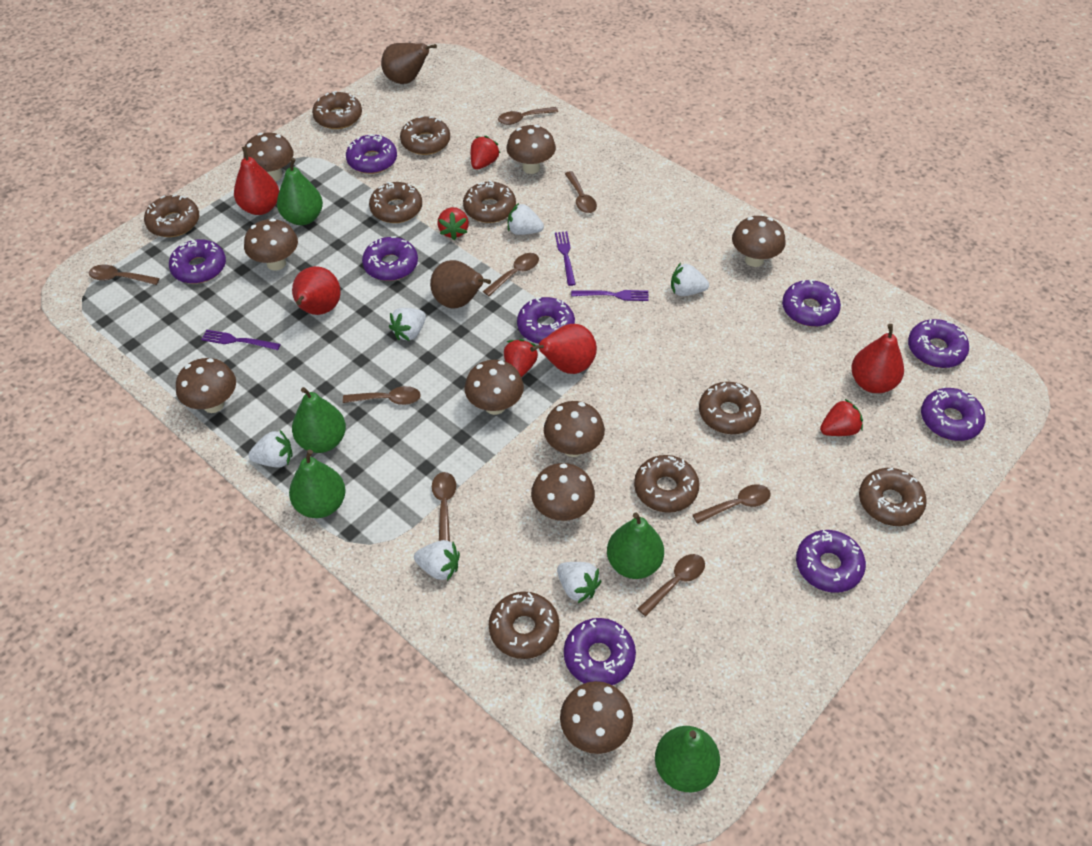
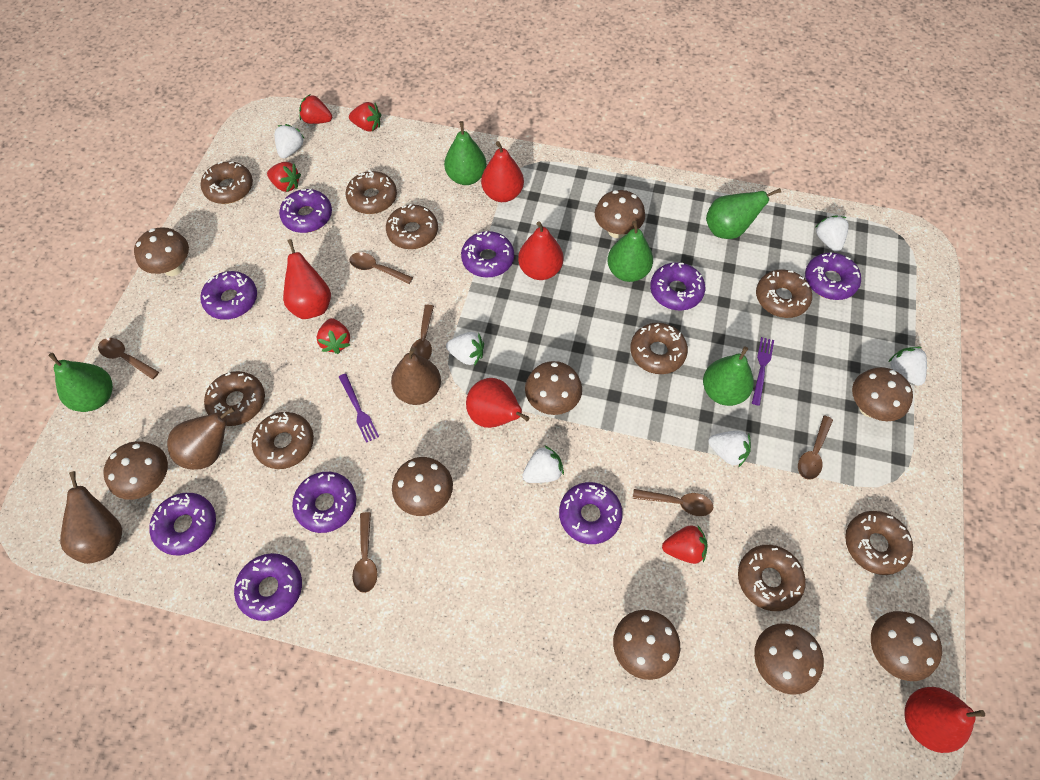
brown pear: 2 -> 3
brown spoon: 8 -> 6
purple fork: 3 -> 2
red pear: 4 -> 5
red strawberry: 4 -> 5

